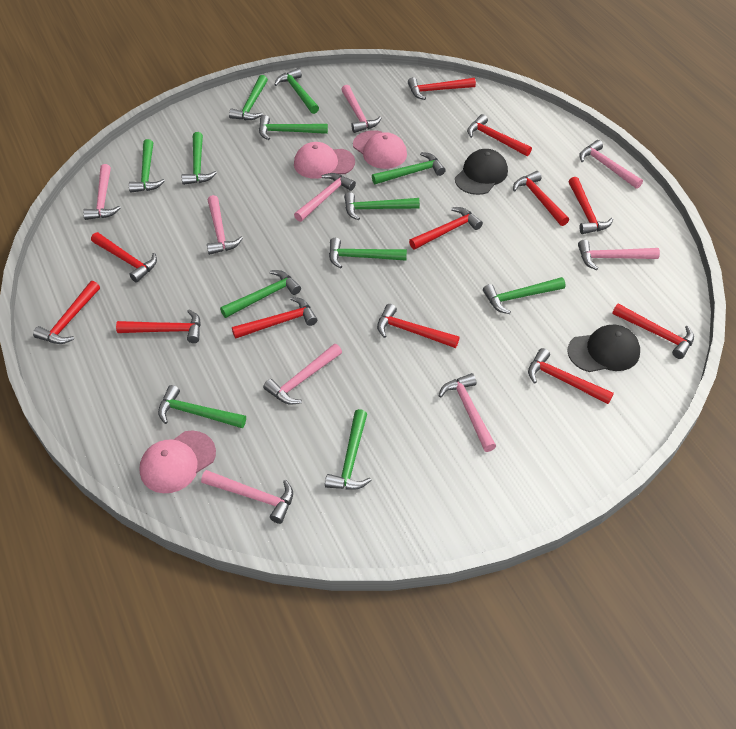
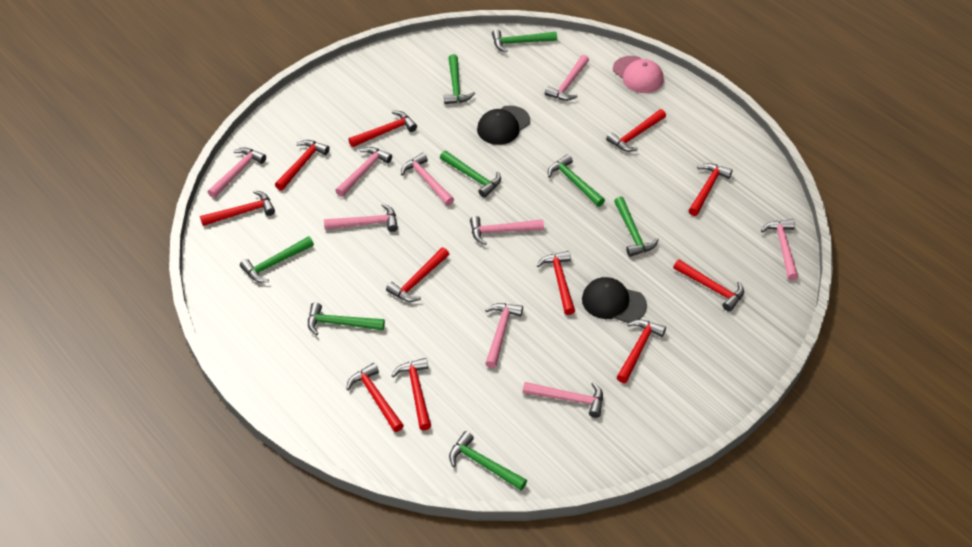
green hammer: 12 -> 8
pink cap: 3 -> 1
red hammer: 12 -> 11

